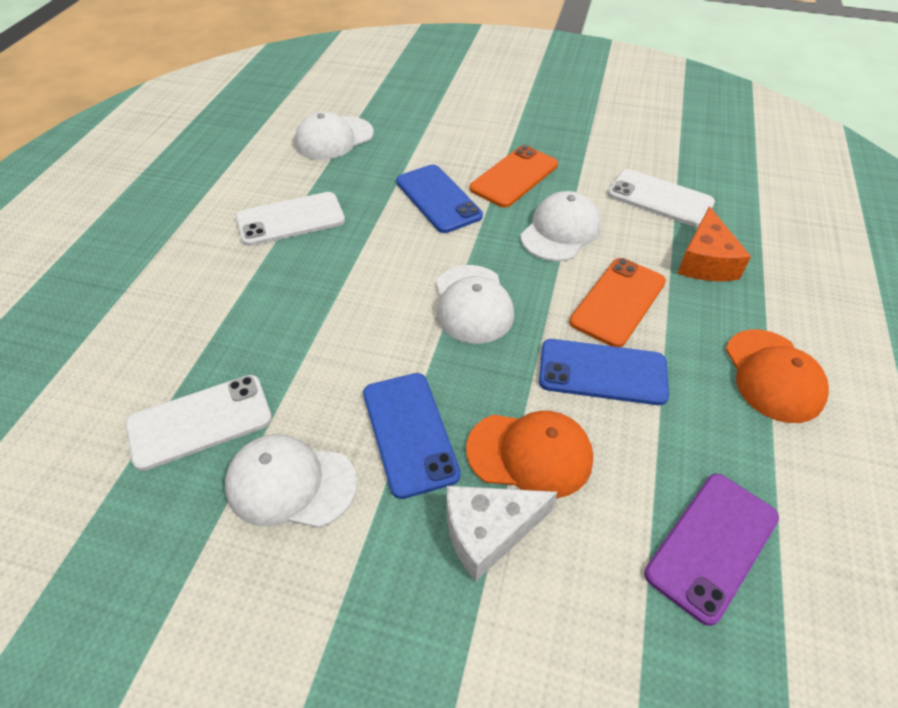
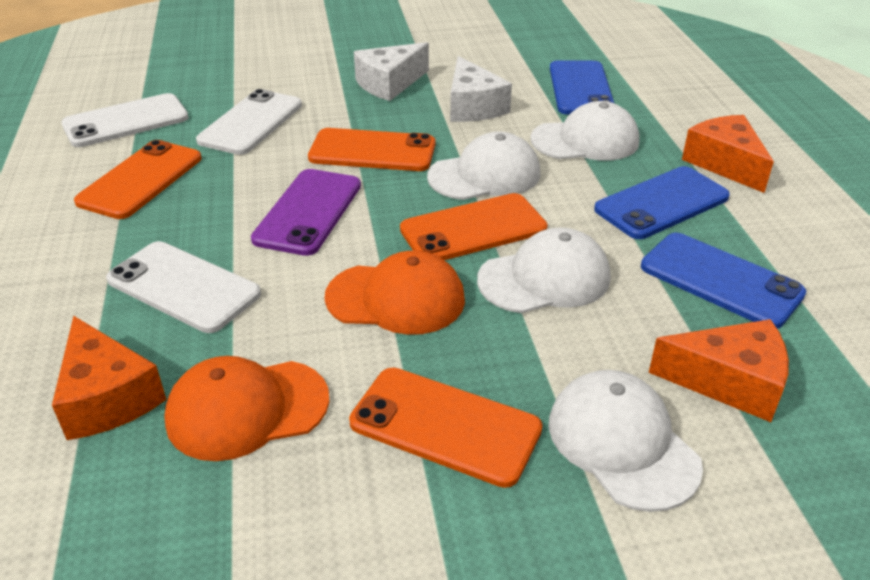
orange cheese: 1 -> 3
orange phone: 2 -> 4
white cheese: 1 -> 2

